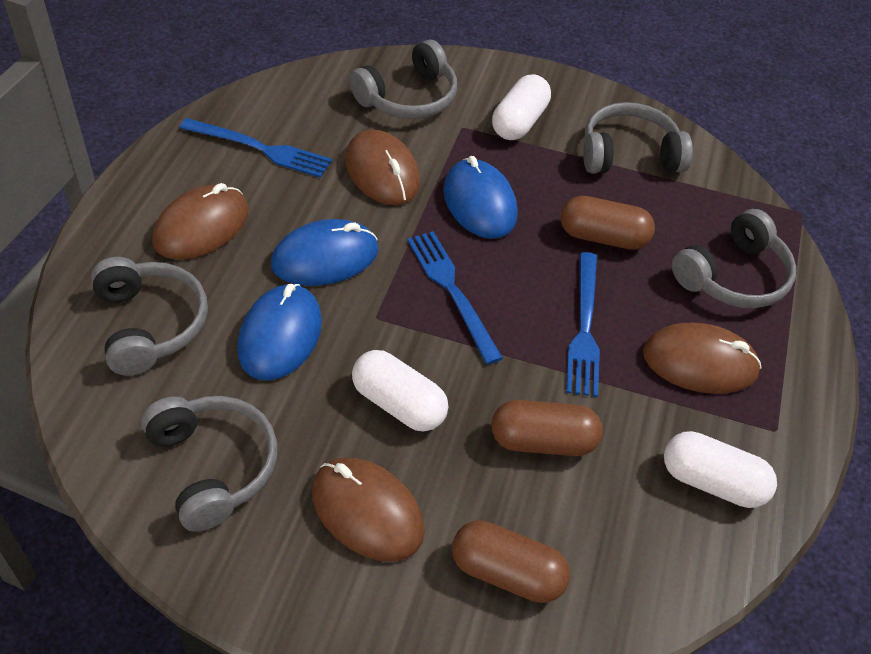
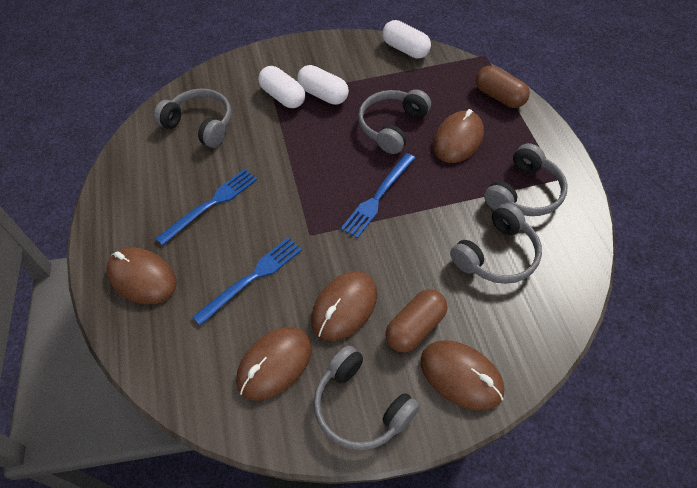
blue mouse: 3 -> 0
brown capsule: 3 -> 2
brown mouse: 4 -> 5

